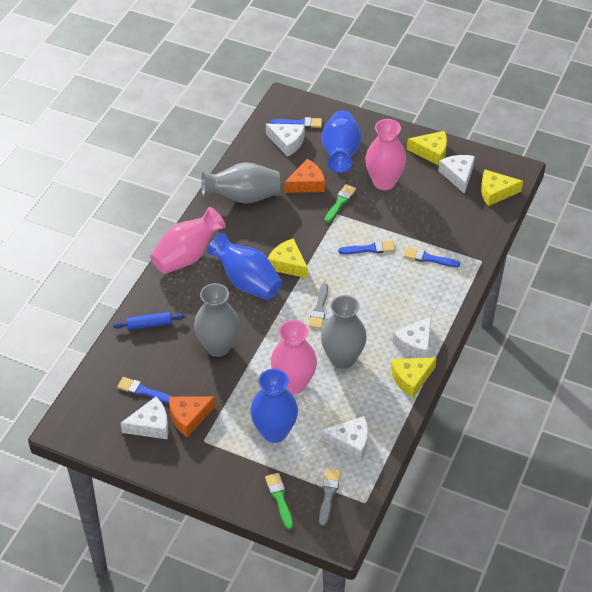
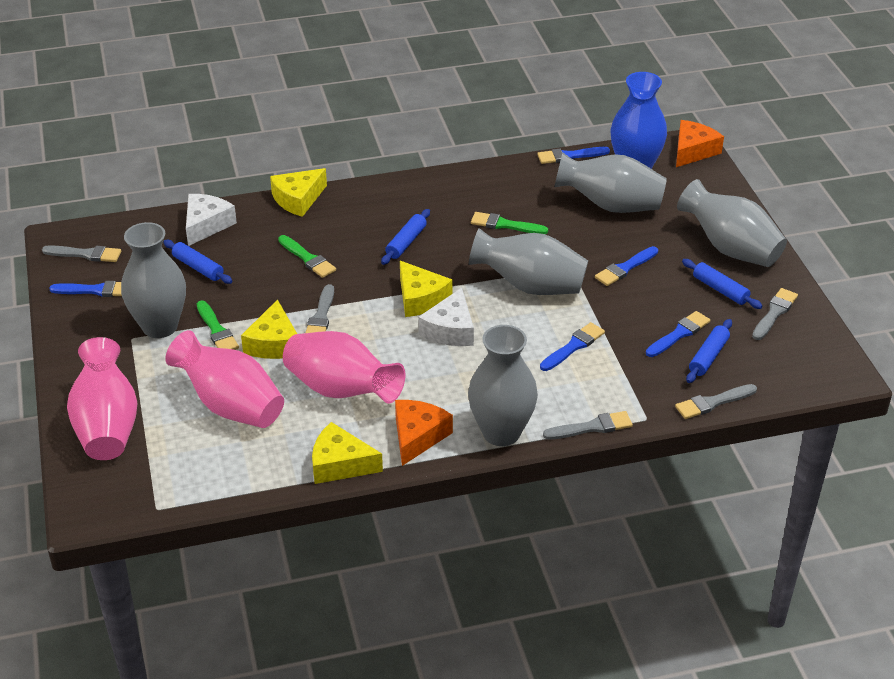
blue brush: 4 -> 5
blue rolling pin: 1 -> 4
blue vase: 3 -> 1
green brush: 2 -> 3
grey brush: 2 -> 5
grey vase: 3 -> 5
white cheese: 5 -> 2

